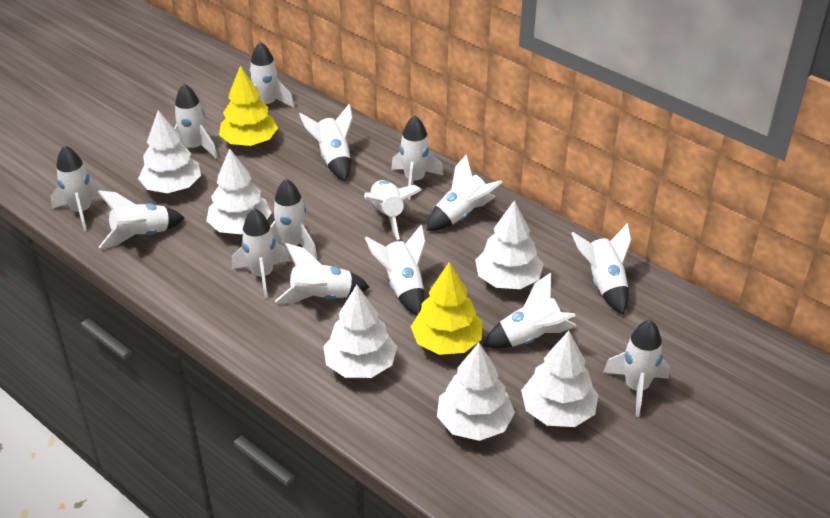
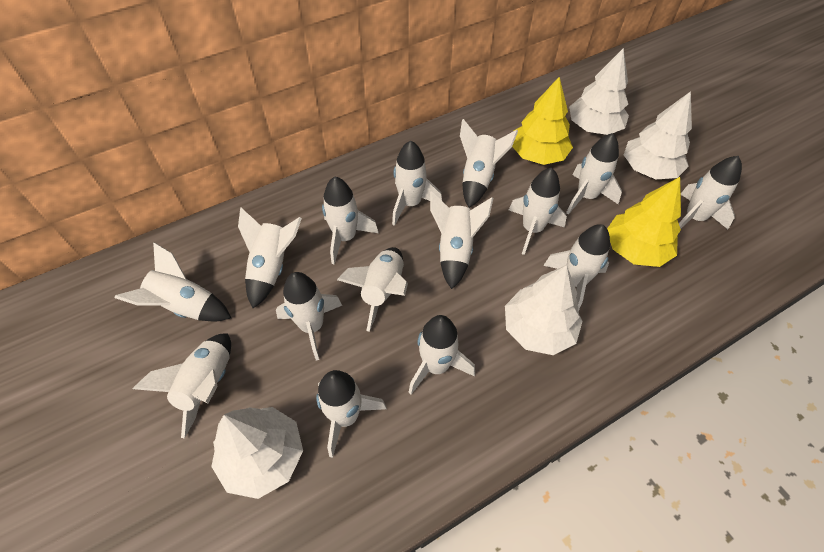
white tree: 6 -> 4

